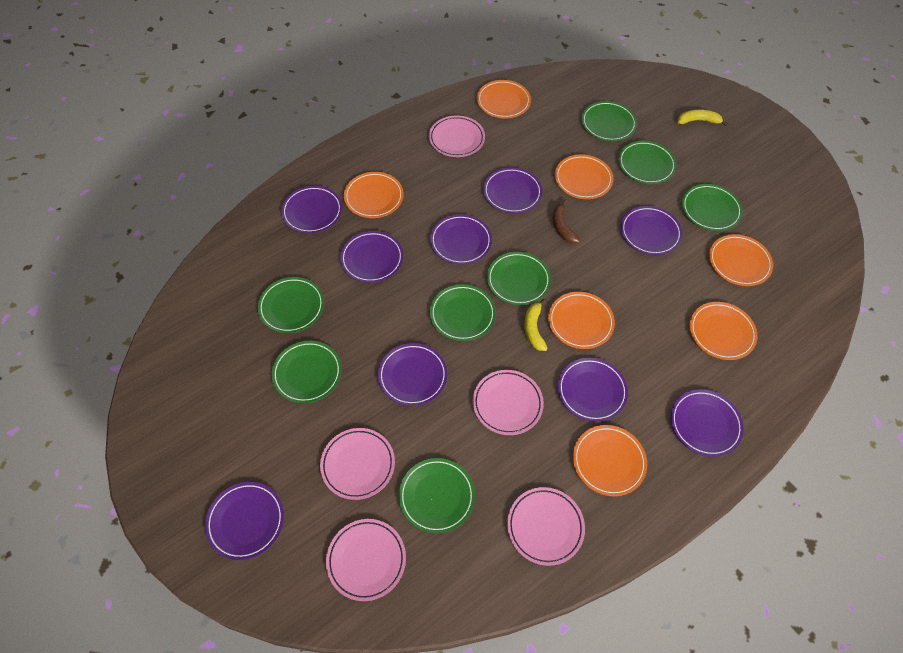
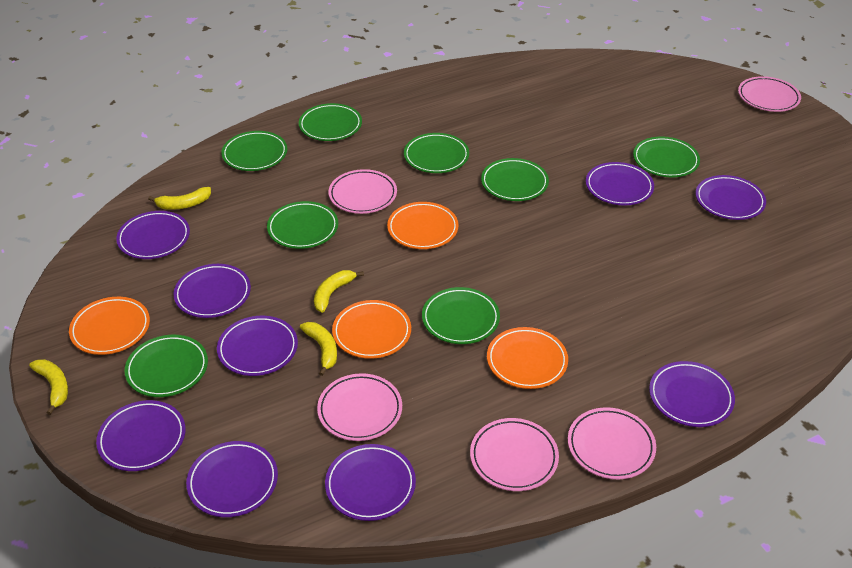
brown banana: 1 -> 0
orange plate: 7 -> 4
yellow banana: 2 -> 4

